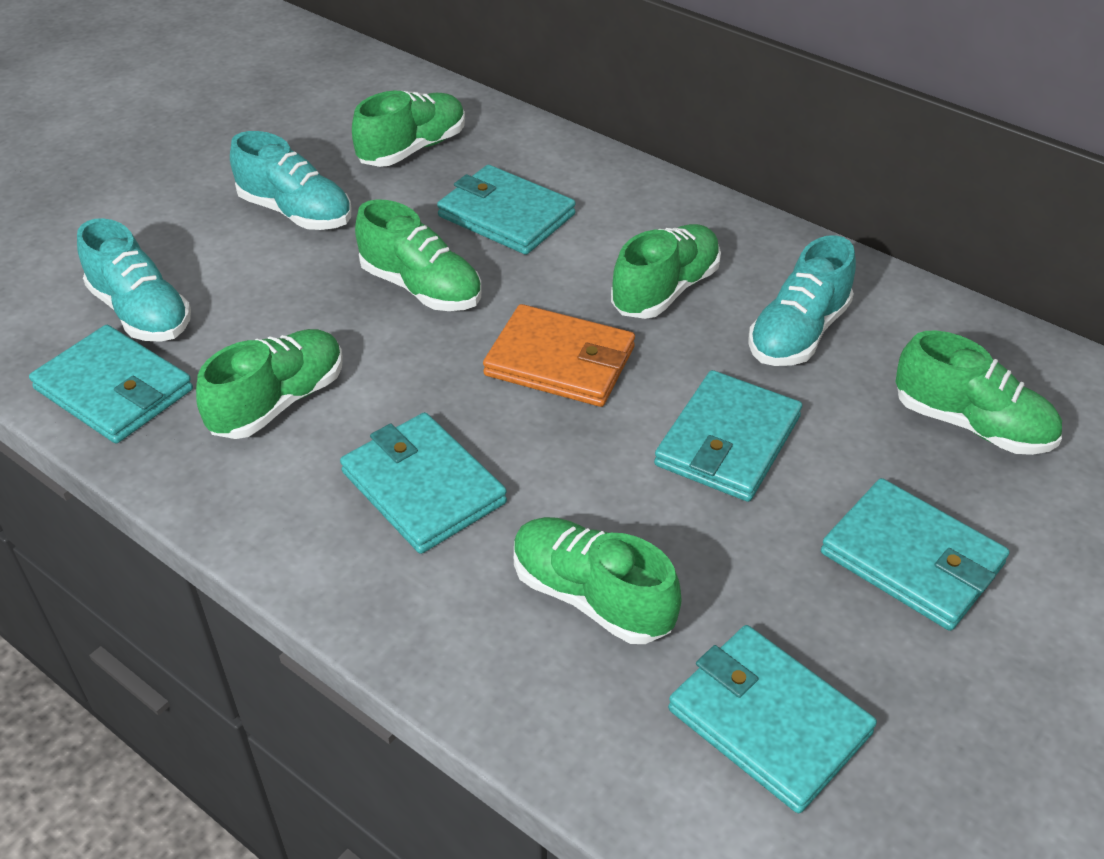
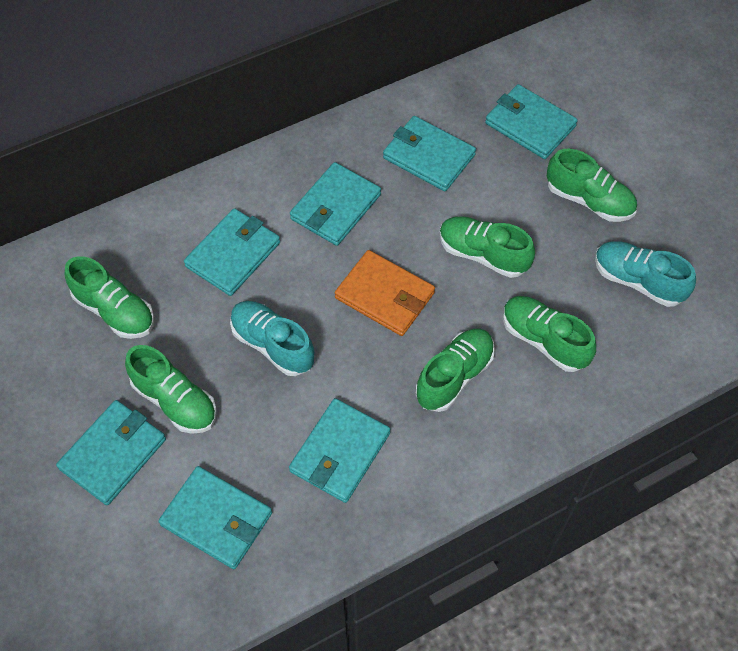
turquoise shoe: 3 -> 2
turquoise wallet: 6 -> 7

